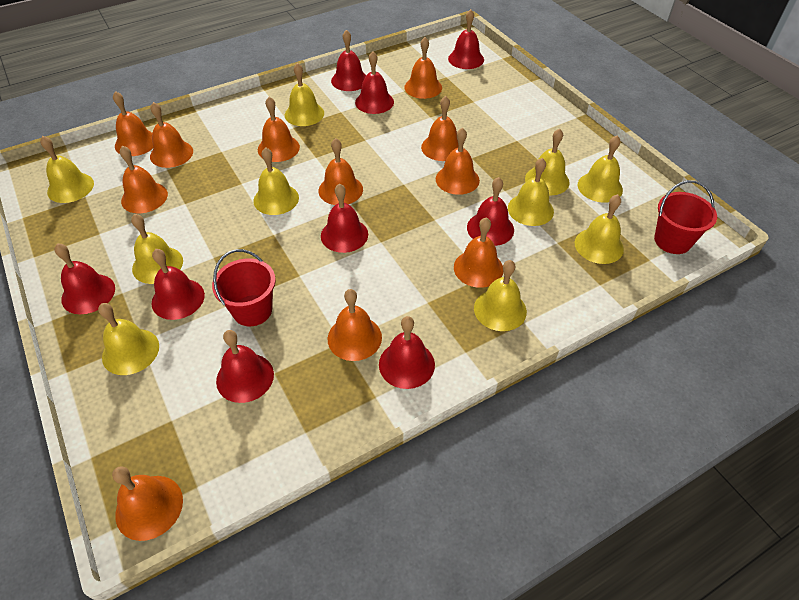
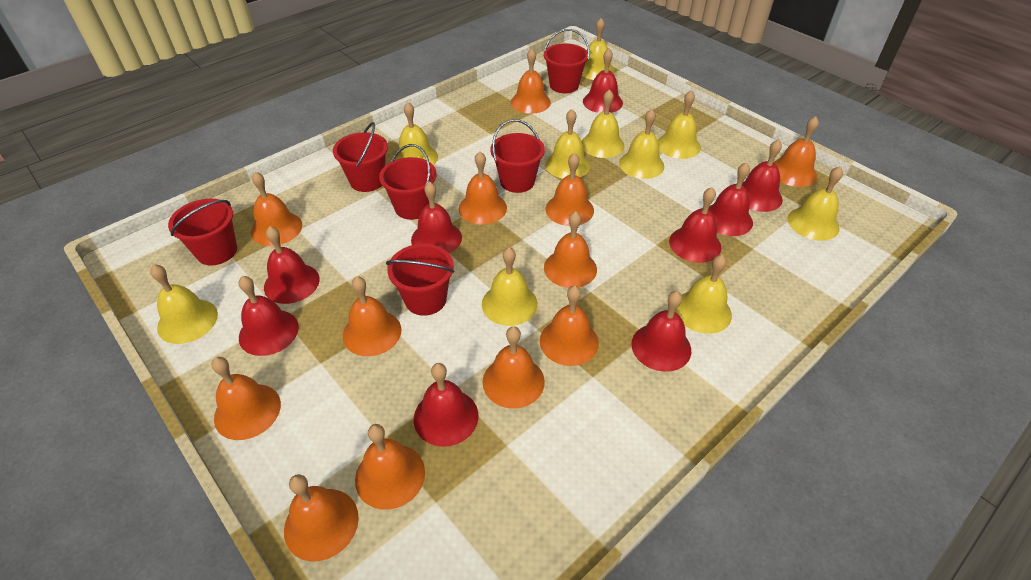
orange bell: 11 -> 12
red bucket: 2 -> 6

